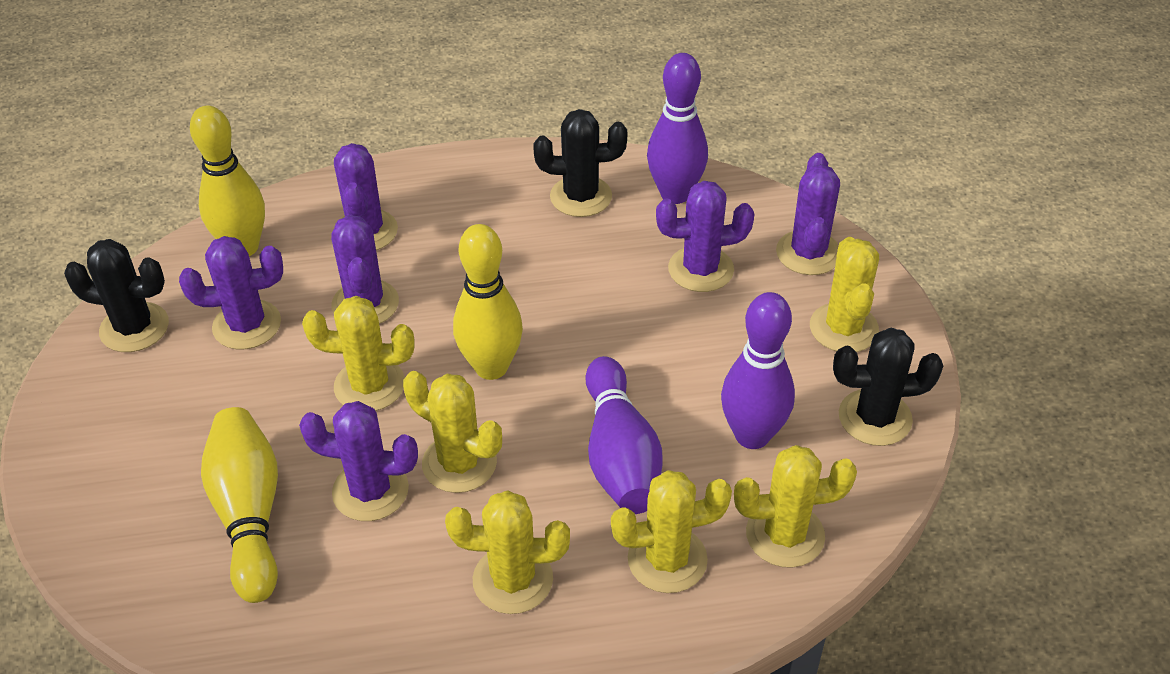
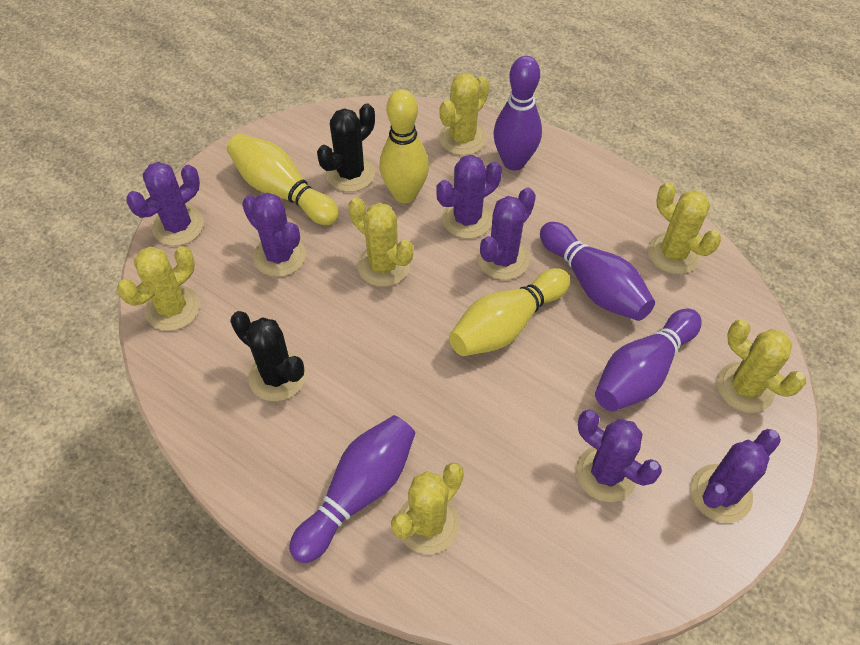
black cactus: 3 -> 2
purple bowling pin: 3 -> 4

